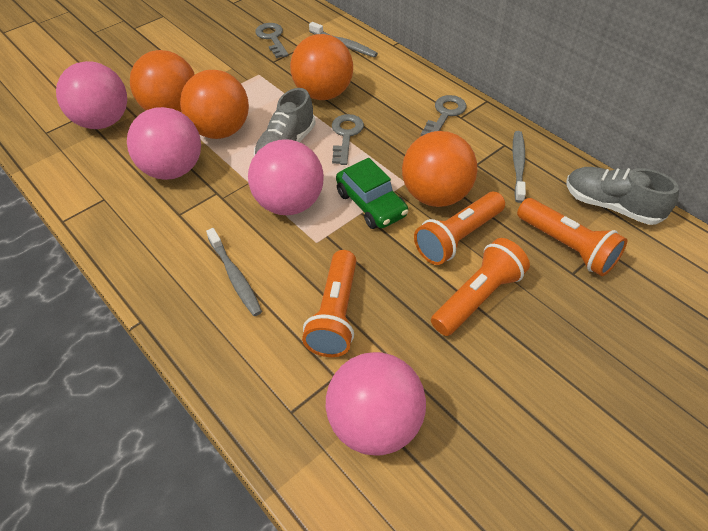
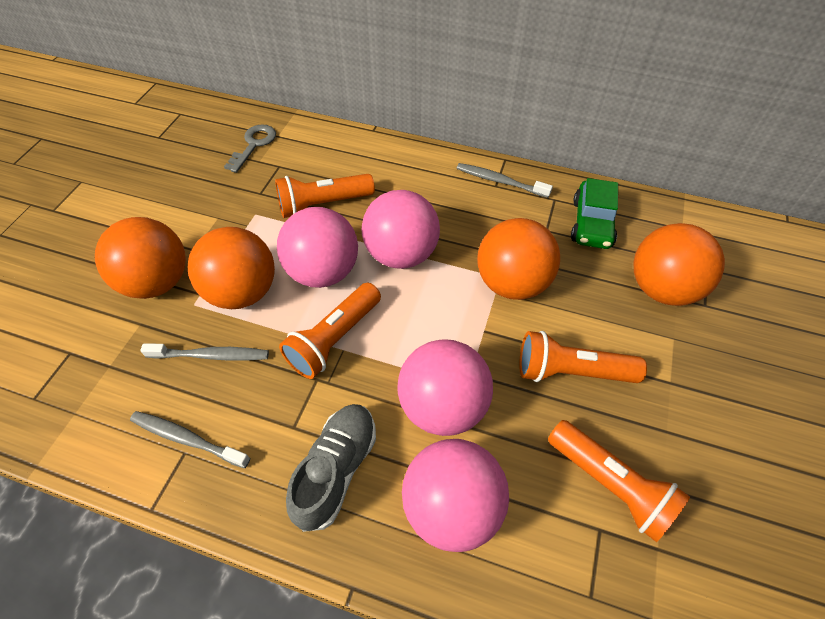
grey key: 3 -> 1
grey shoe: 2 -> 1

